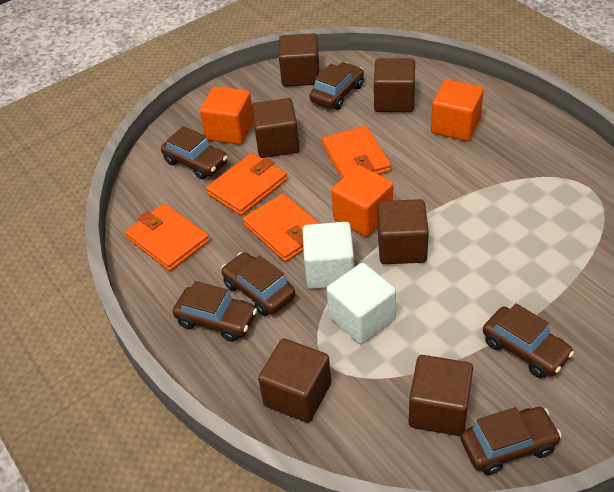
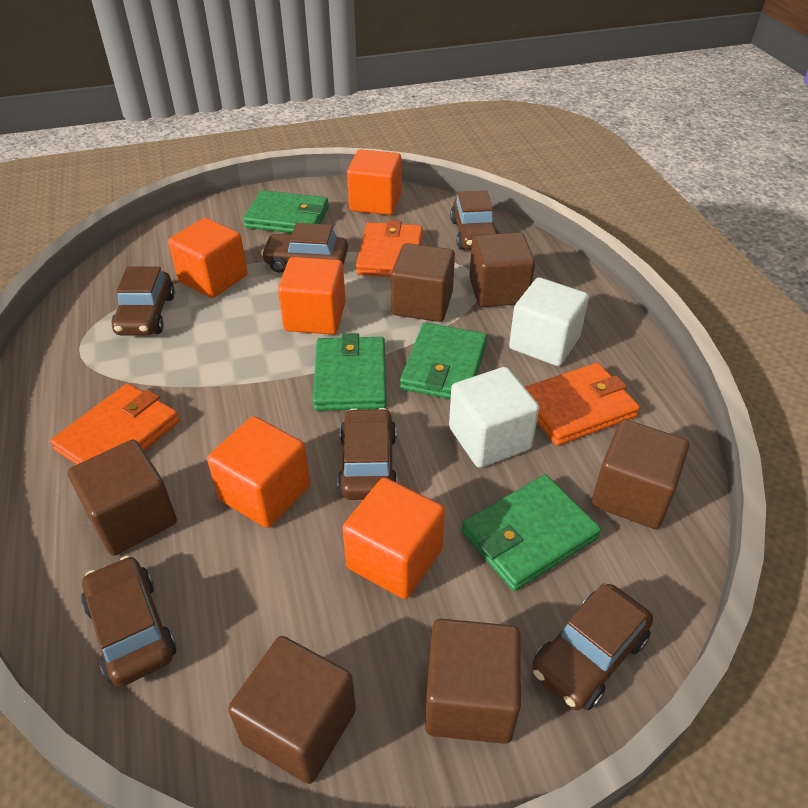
green wallet: 0 -> 4
orange cube: 3 -> 5
orange wallet: 4 -> 3

